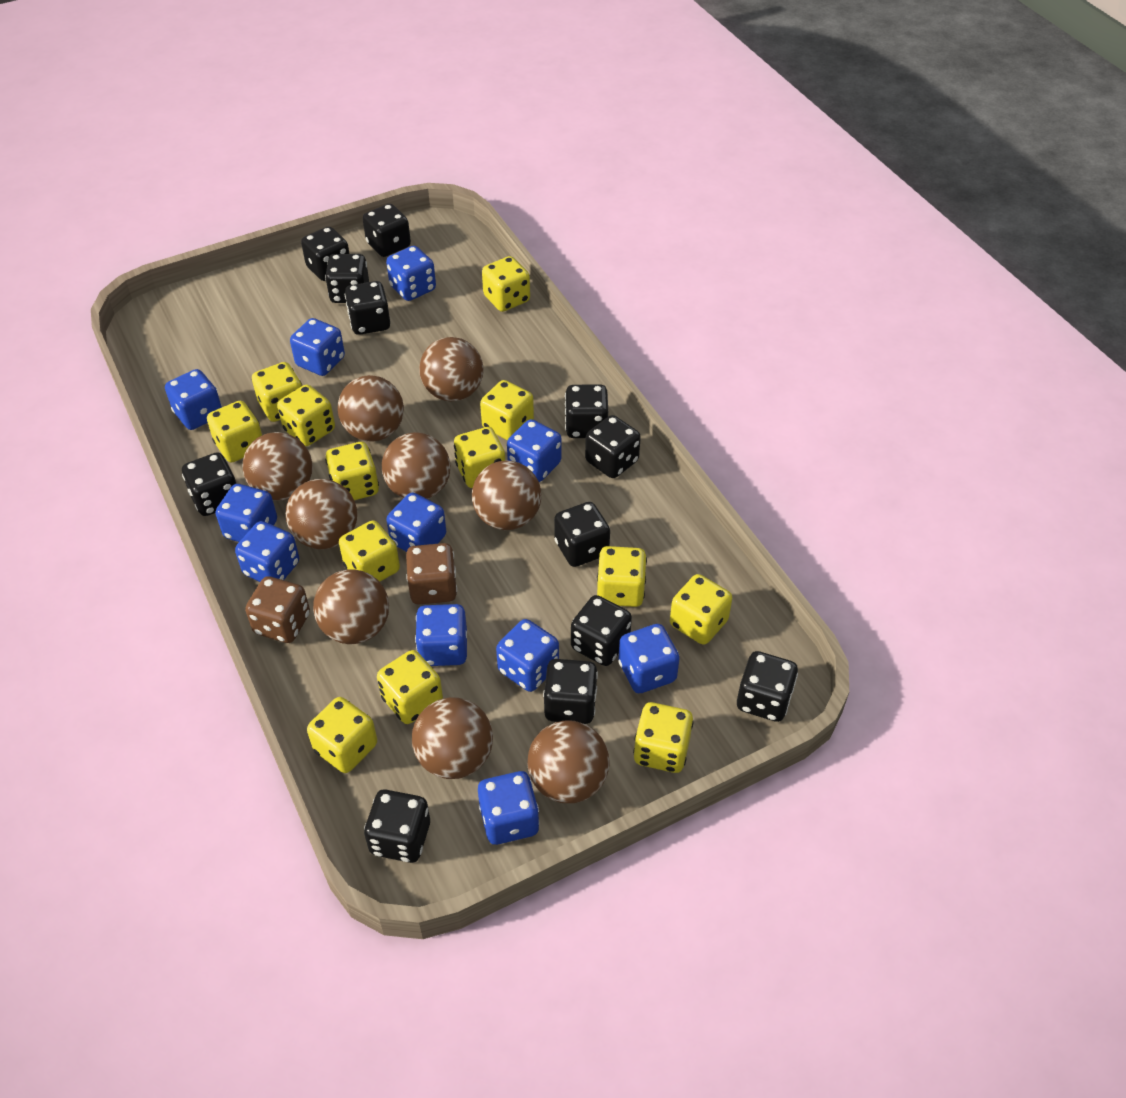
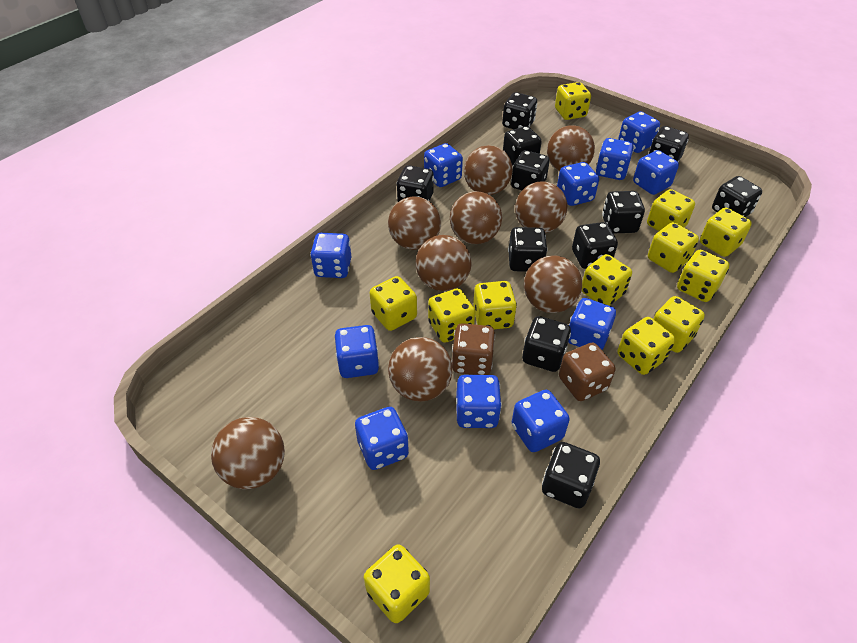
black dice: 12 -> 11
yellow dice: 13 -> 12

